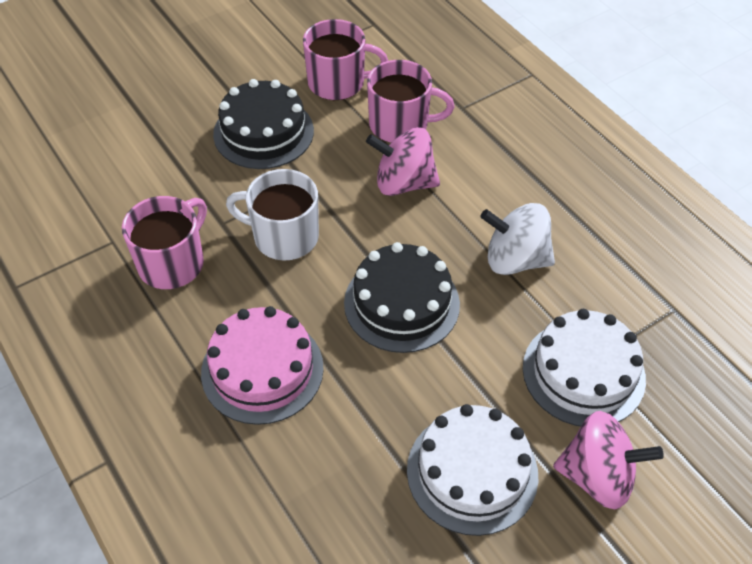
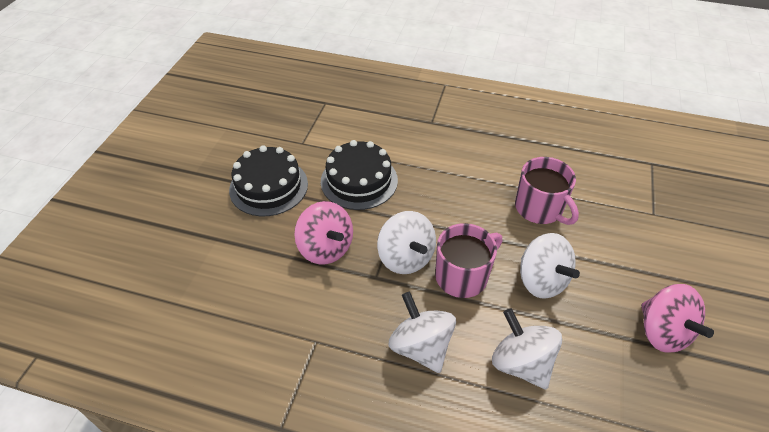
pink cake: 1 -> 0
pink mug: 3 -> 2
white cake: 2 -> 0
white mug: 1 -> 0
white spinning top: 1 -> 4

